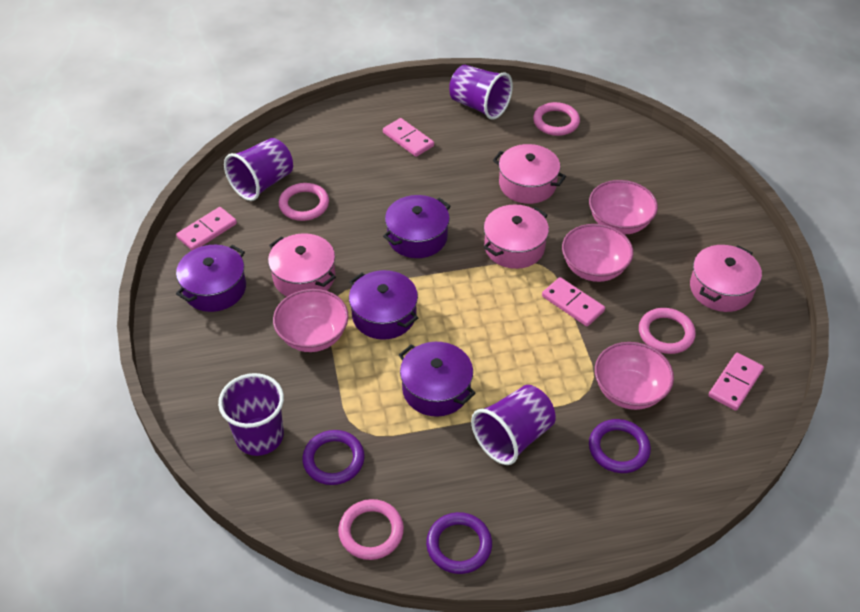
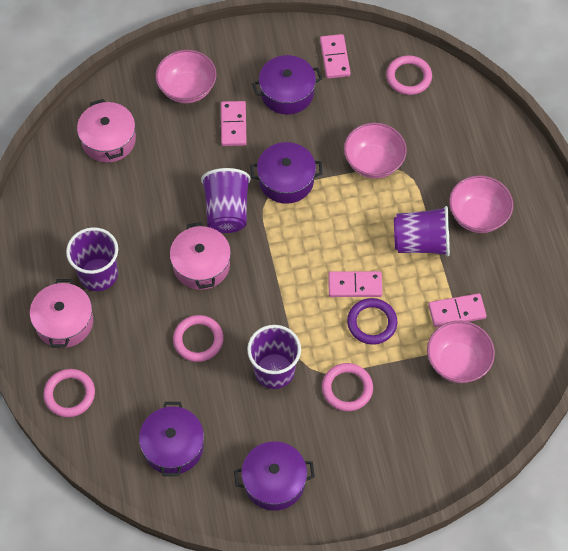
pink pot: 4 -> 3
purple ring: 3 -> 1

